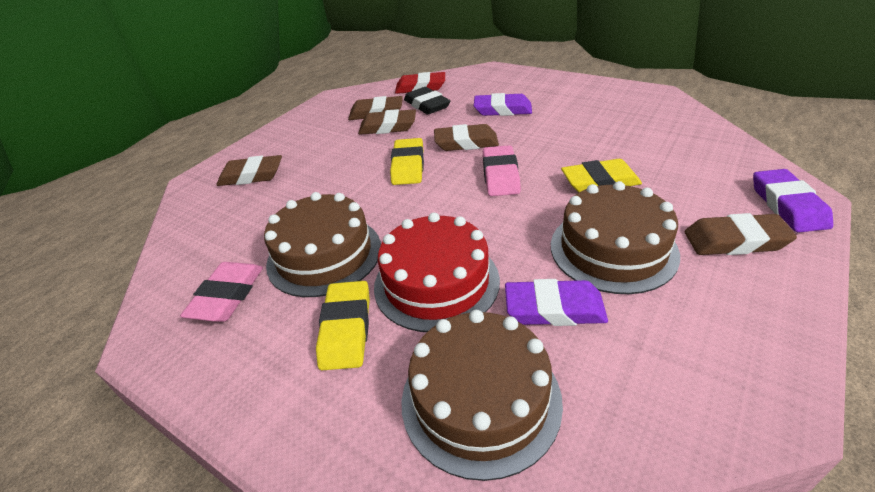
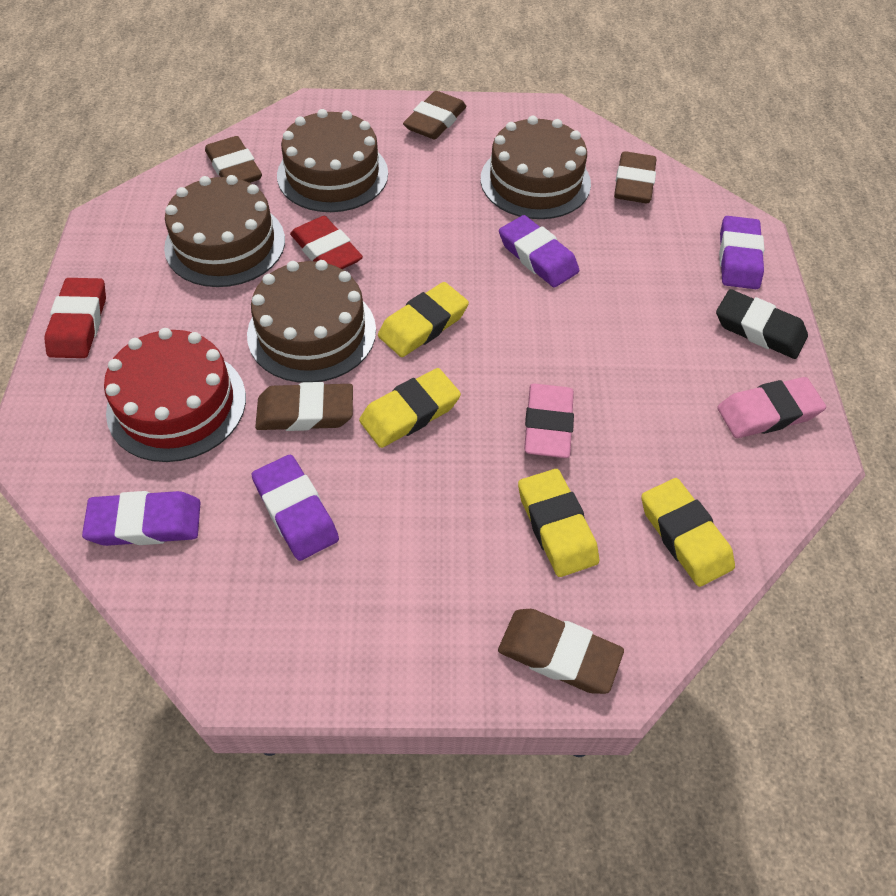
brown cake: 3 -> 4
purple eraser: 3 -> 4
red eraser: 1 -> 2
yellow eraser: 3 -> 4

